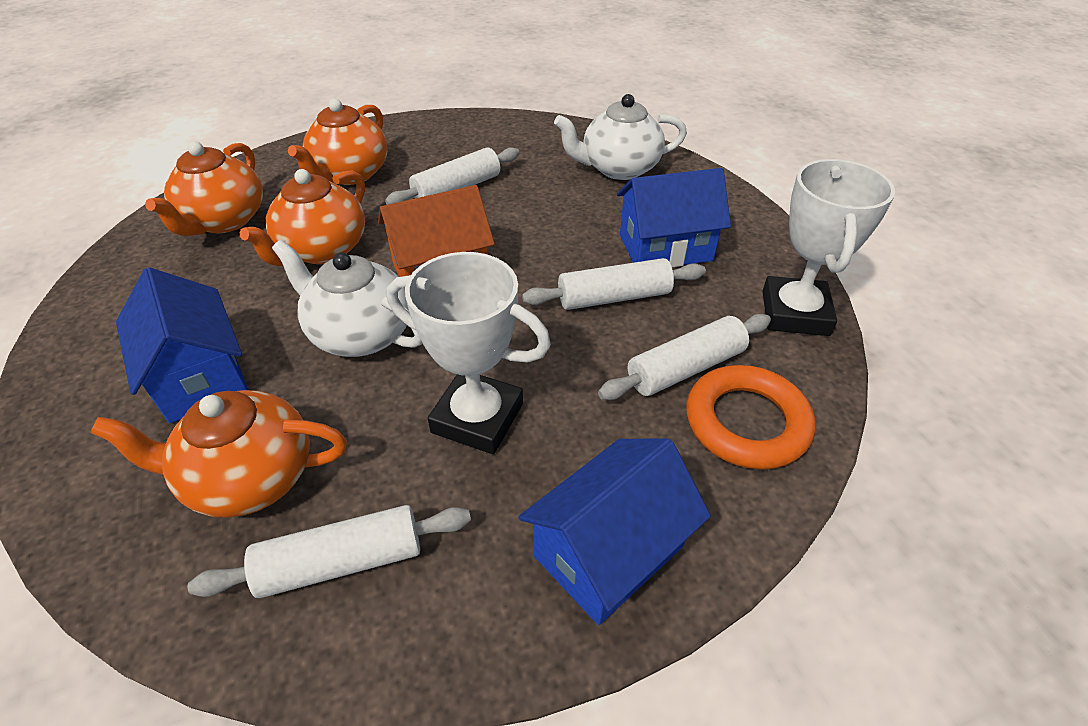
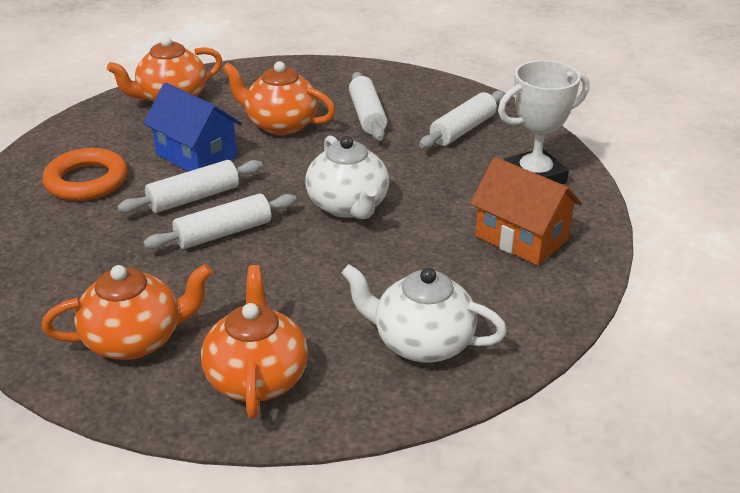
blue house: 3 -> 1
white trophy: 2 -> 1

